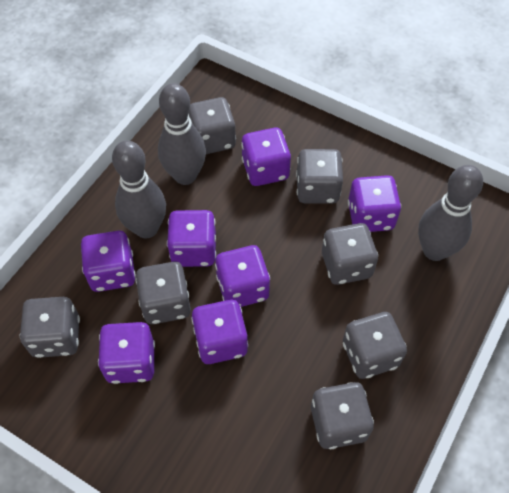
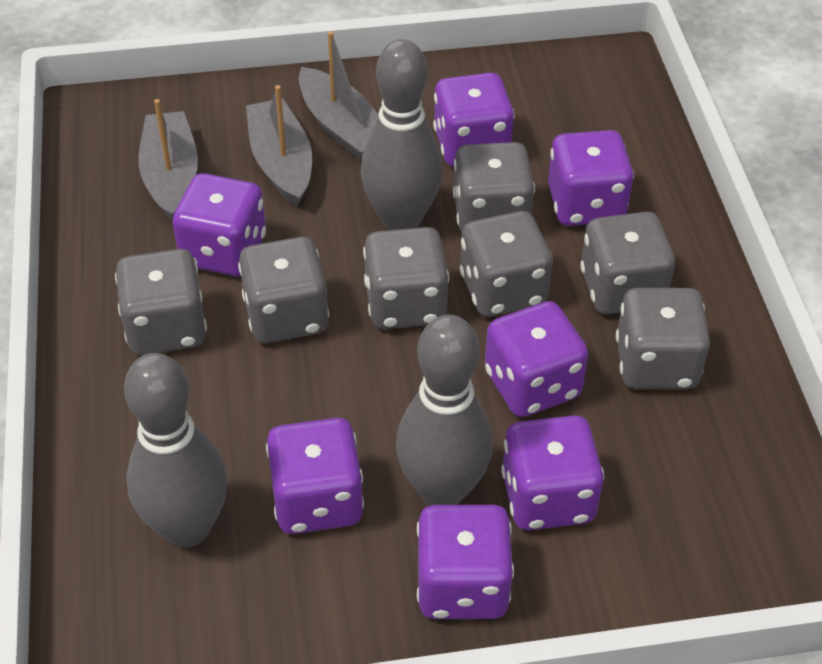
grey boat: 0 -> 3

